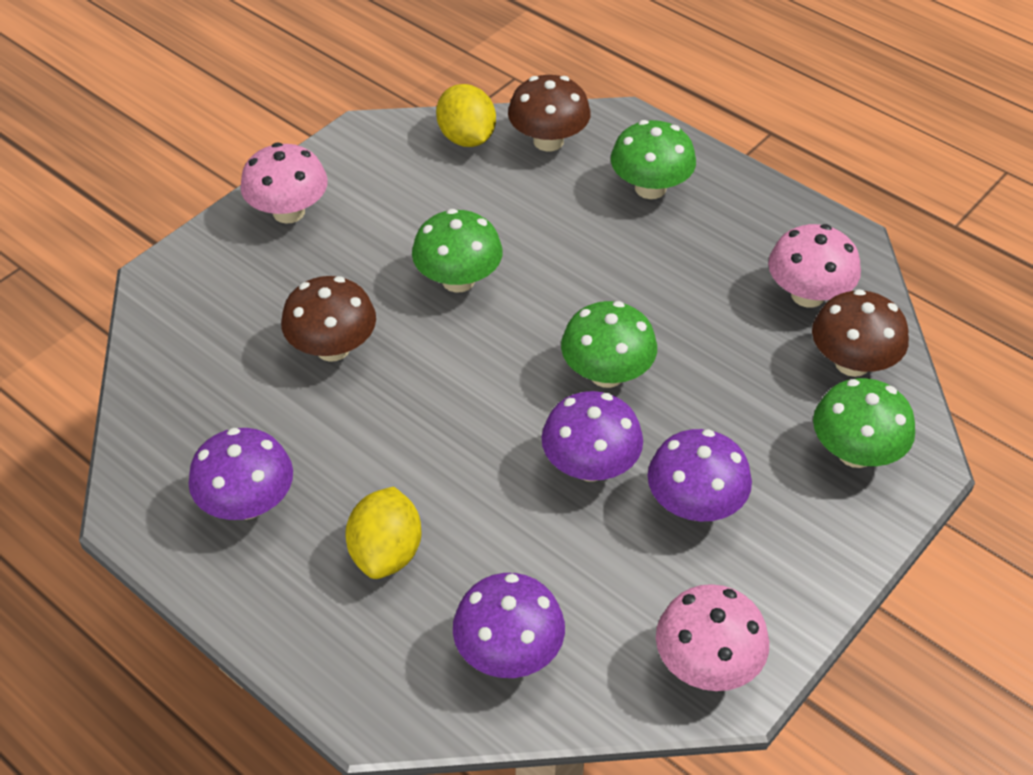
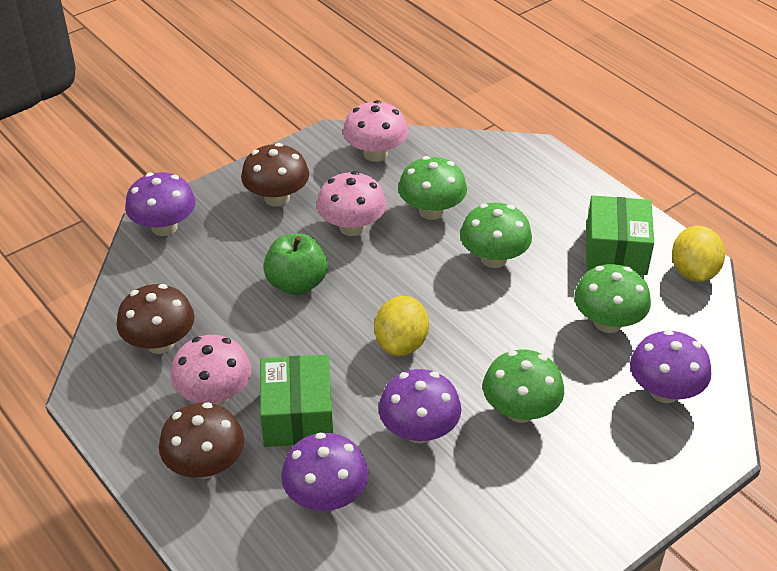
green apple: 0 -> 1
green box: 0 -> 2

